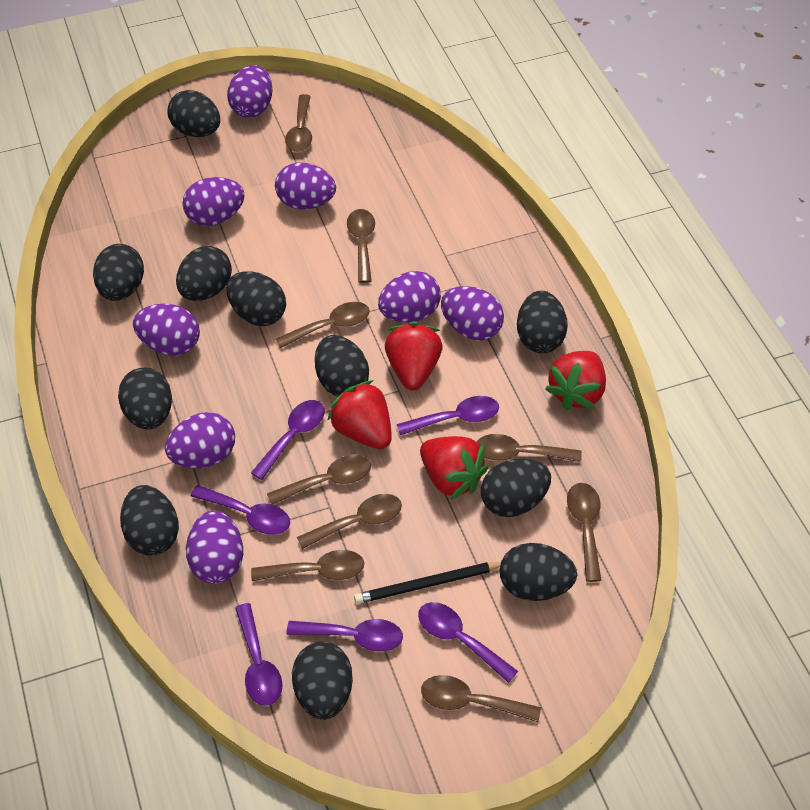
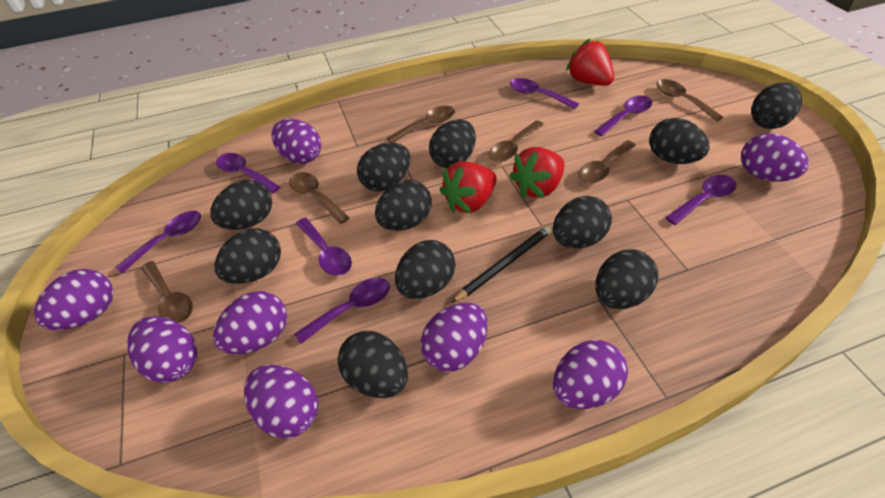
brown spoon: 9 -> 6
purple spoon: 6 -> 7
red strawberry: 4 -> 3

